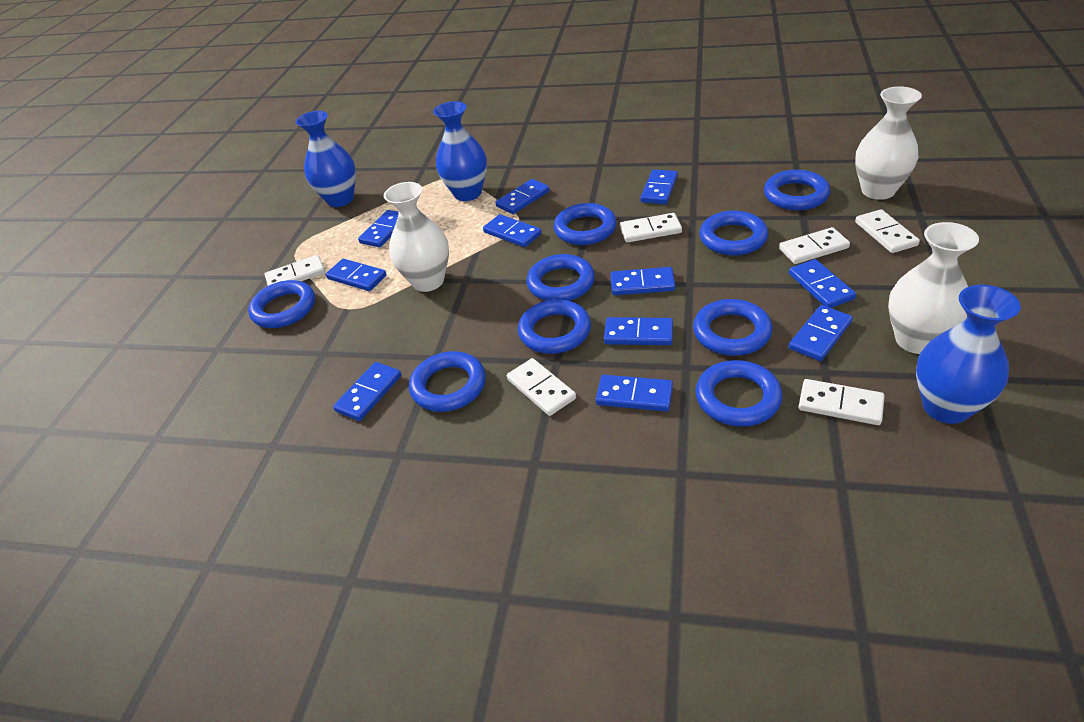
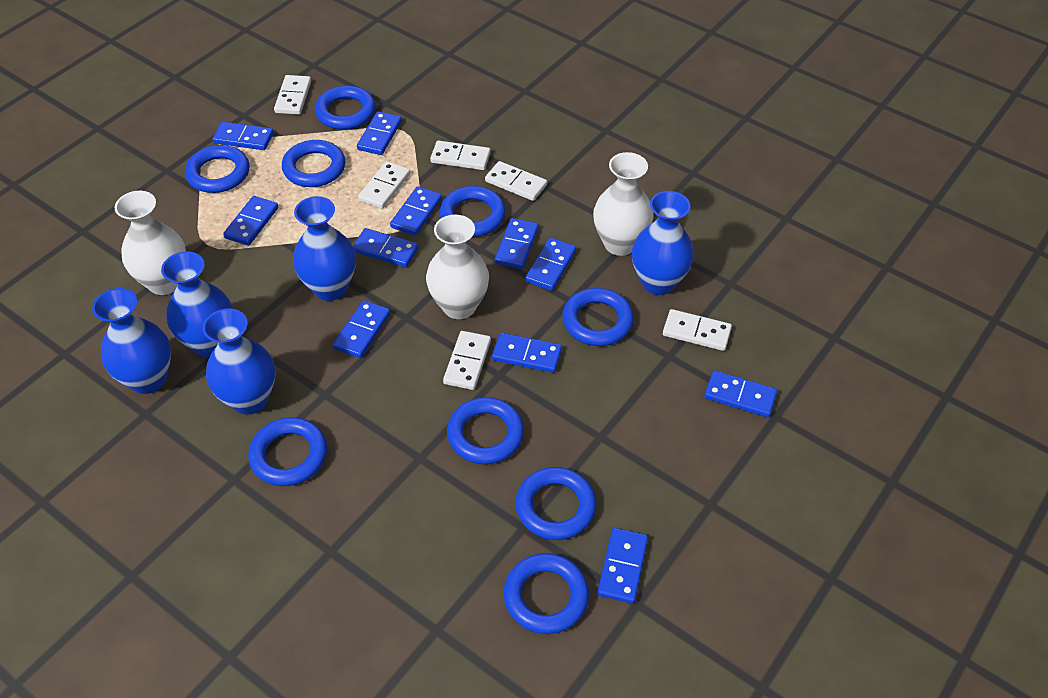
blue vase: 3 -> 5

